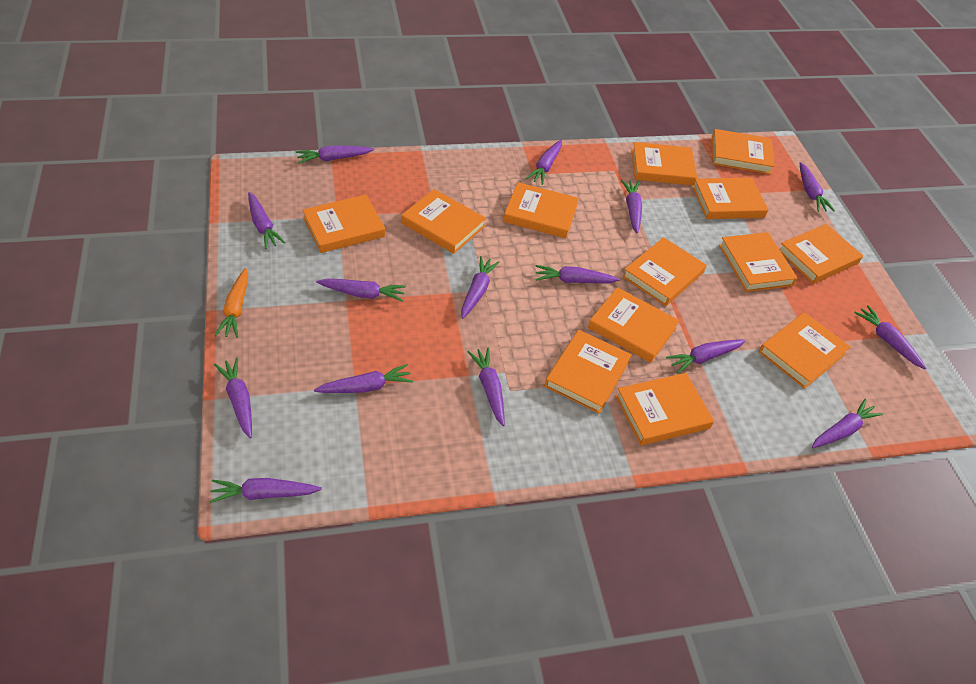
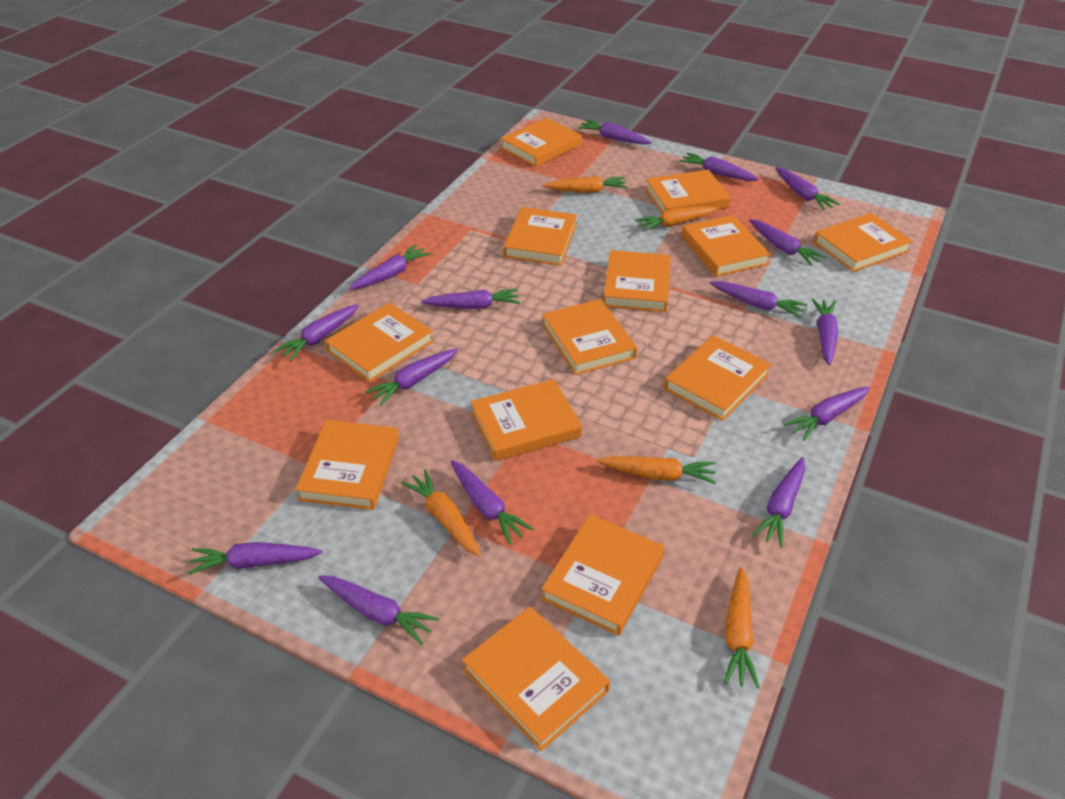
orange carrot: 1 -> 5

